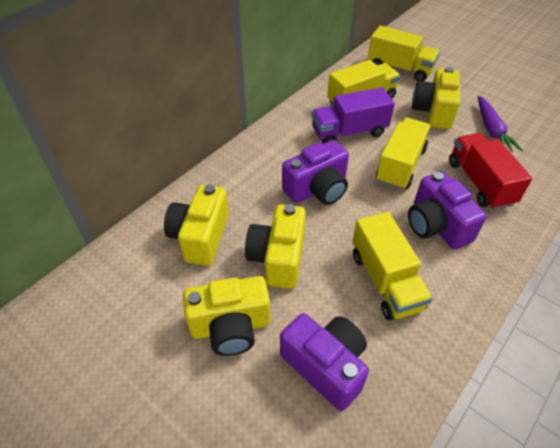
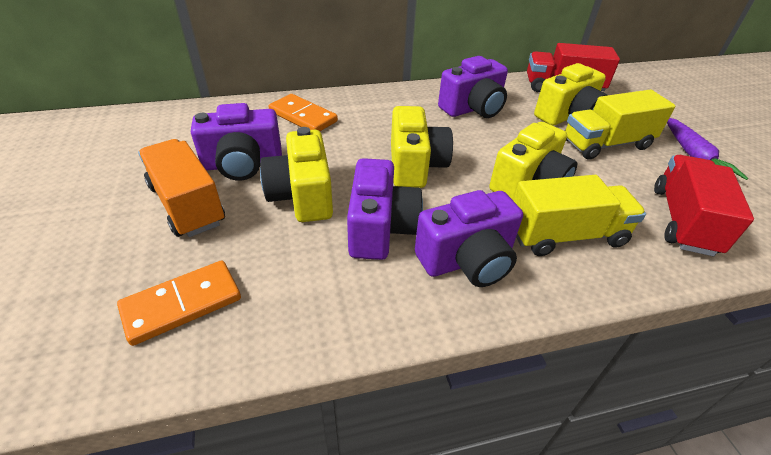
orange domino: 0 -> 2
orange truck: 0 -> 1
purple camera: 3 -> 4
purple truck: 1 -> 0
red truck: 1 -> 2
yellow truck: 4 -> 2

